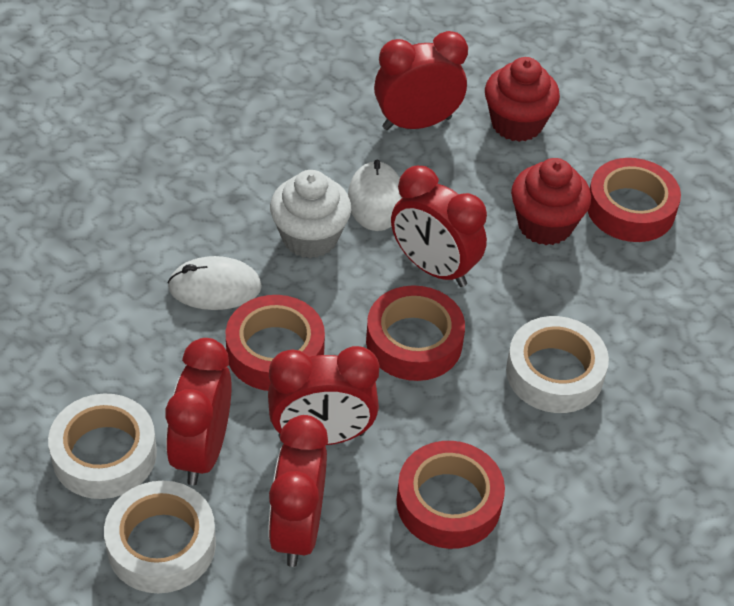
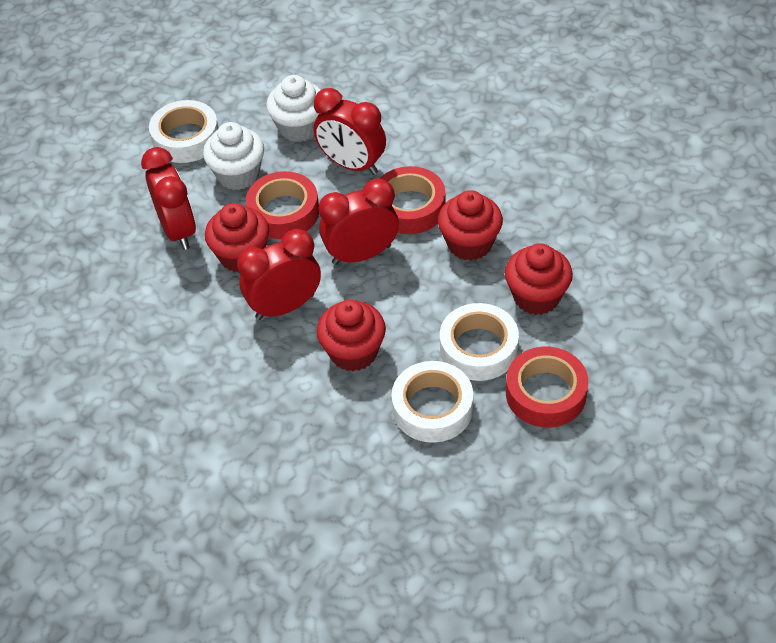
red clock: 5 -> 4
red cupcake: 2 -> 4
red tape: 4 -> 3
white cupcake: 1 -> 2
white mouse: 2 -> 0

